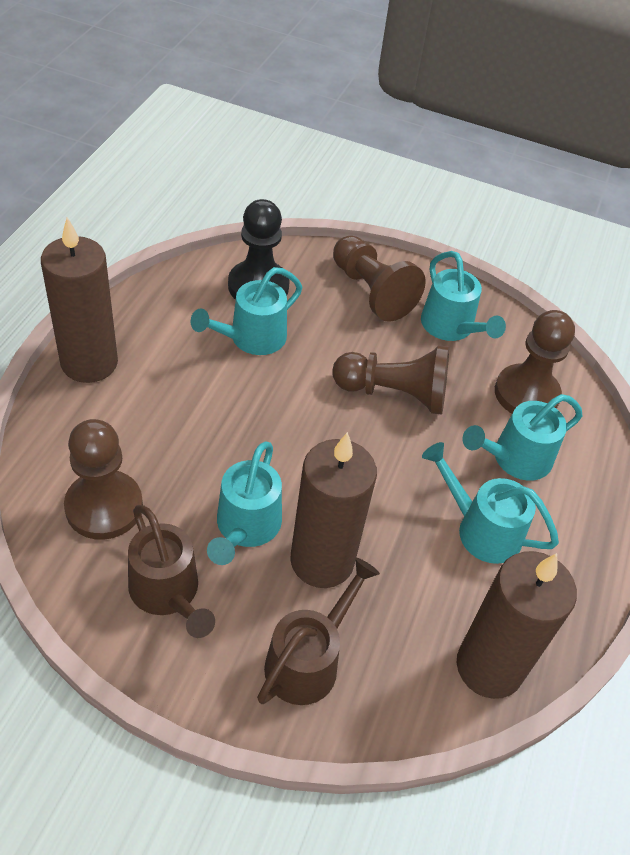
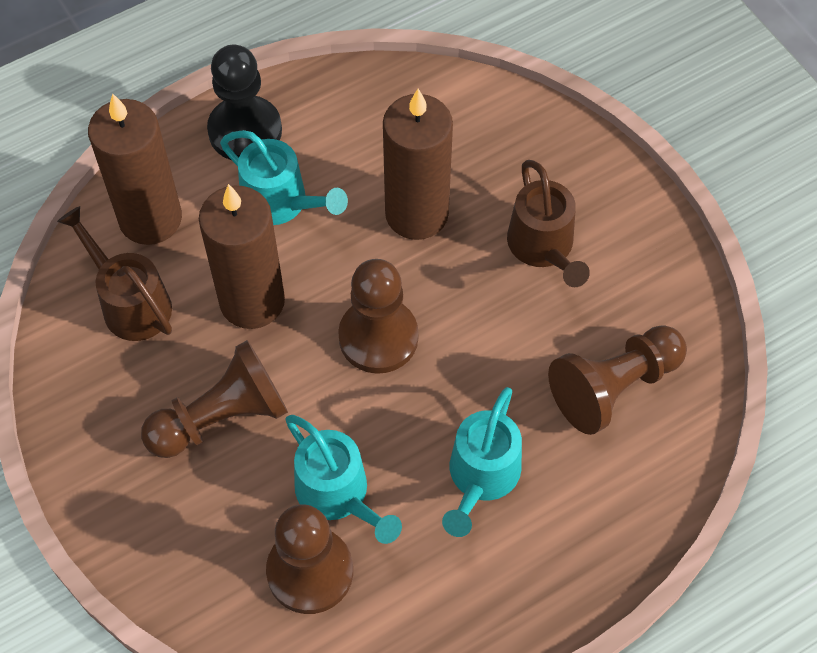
turquoise watering can: 5 -> 3

